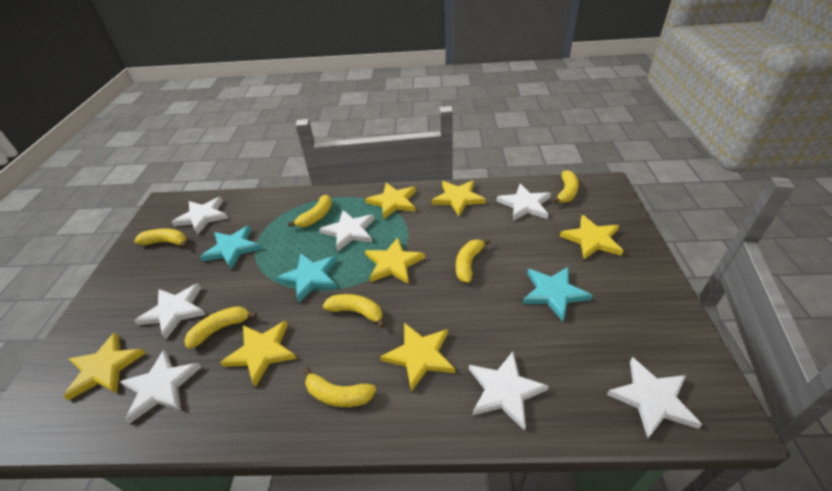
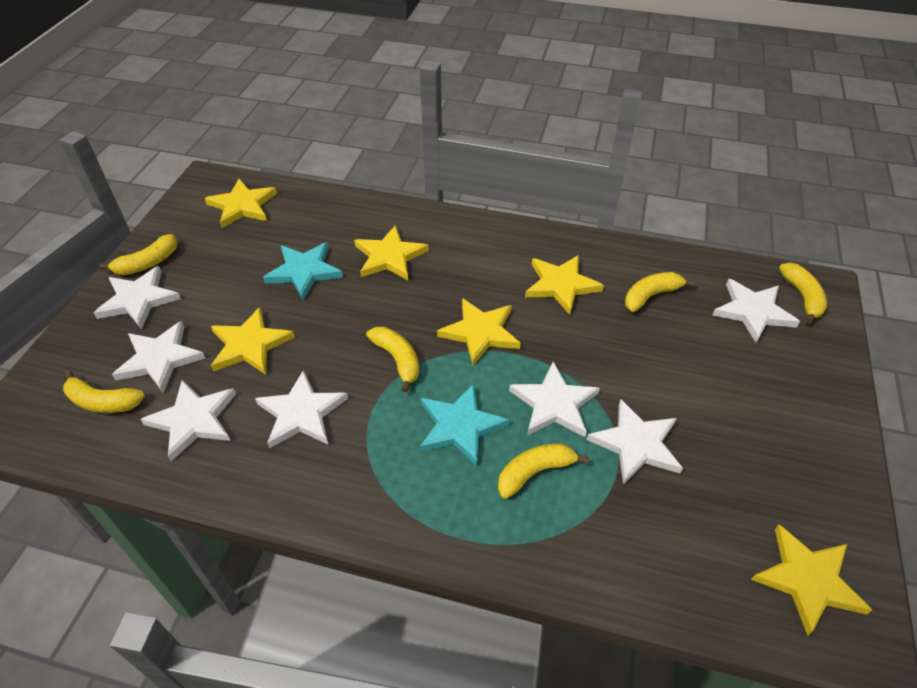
turquoise star: 3 -> 2
yellow banana: 7 -> 6
yellow star: 7 -> 6

